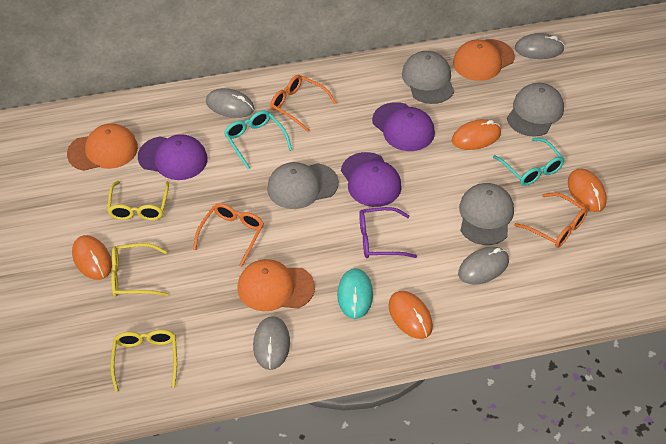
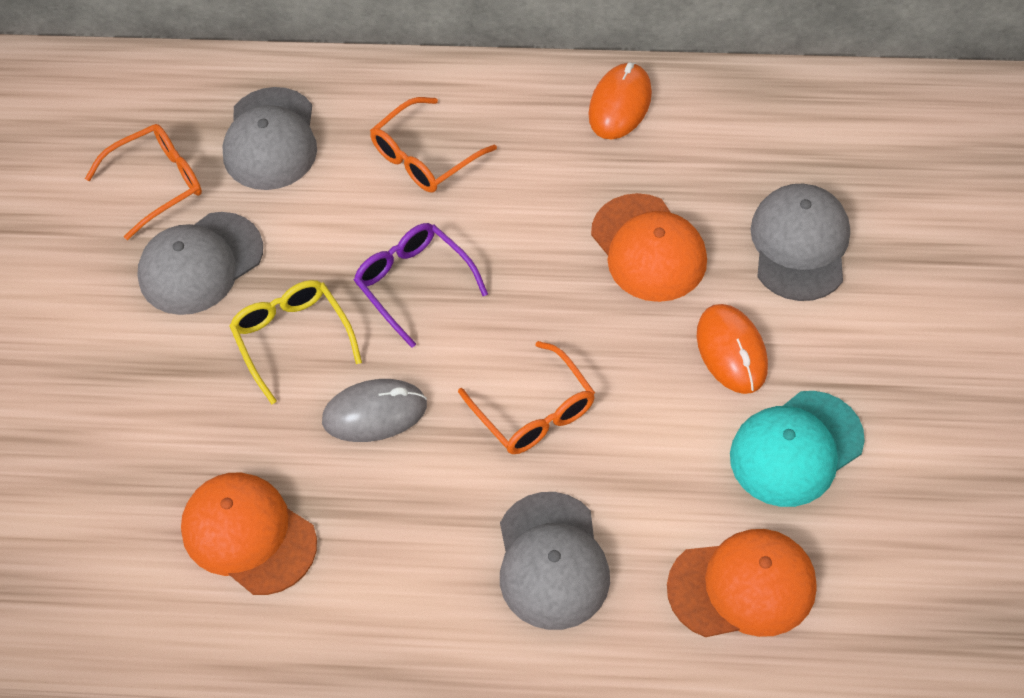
grey mouse: 4 -> 1
orange mouse: 4 -> 2
purple cap: 3 -> 0
turquoise cap: 0 -> 1
turquoise glasses: 2 -> 0
turquoise mouse: 1 -> 0
yellow glasses: 3 -> 1

